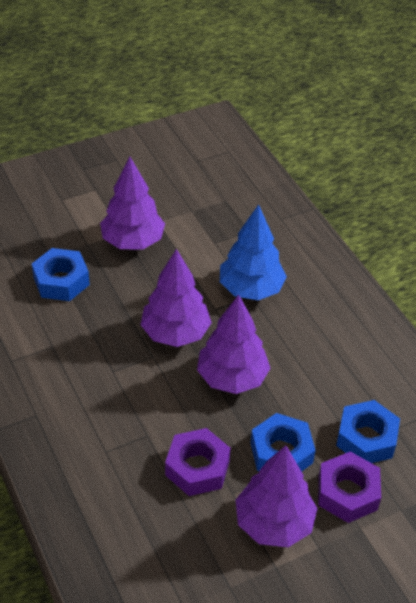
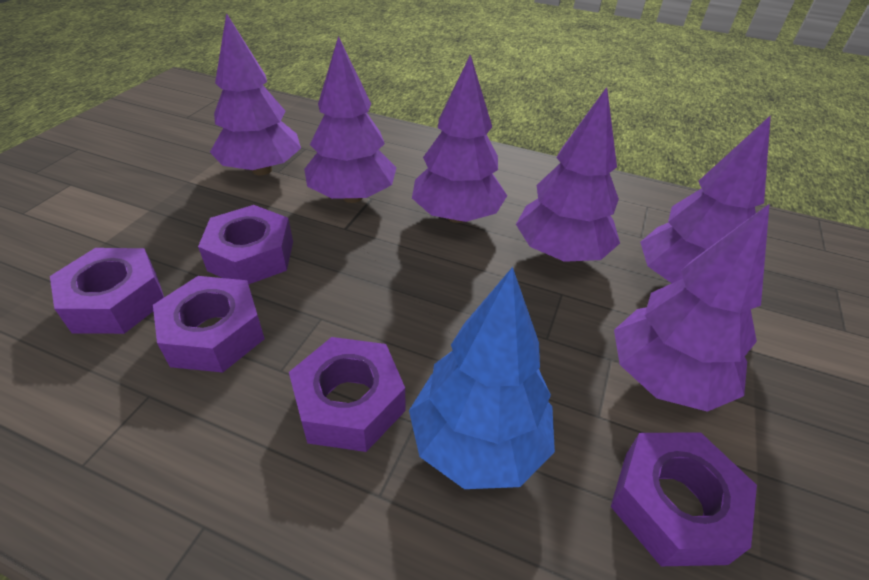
blue nut: 3 -> 0
purple nut: 2 -> 5
purple tree: 4 -> 6

